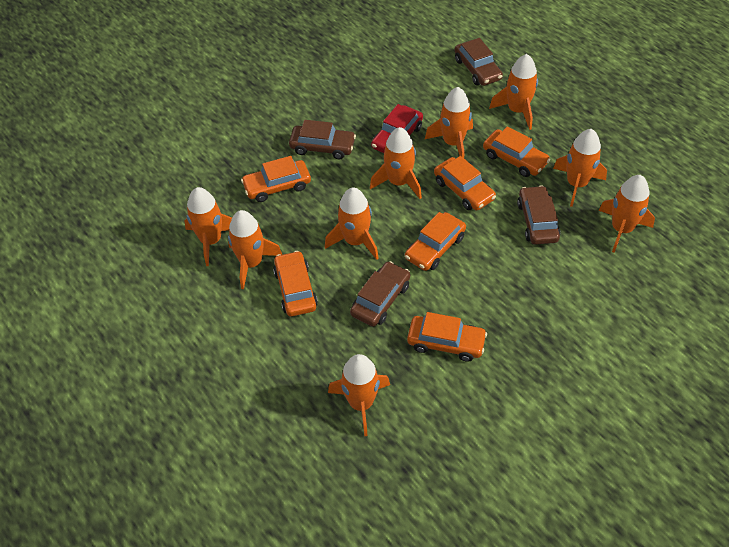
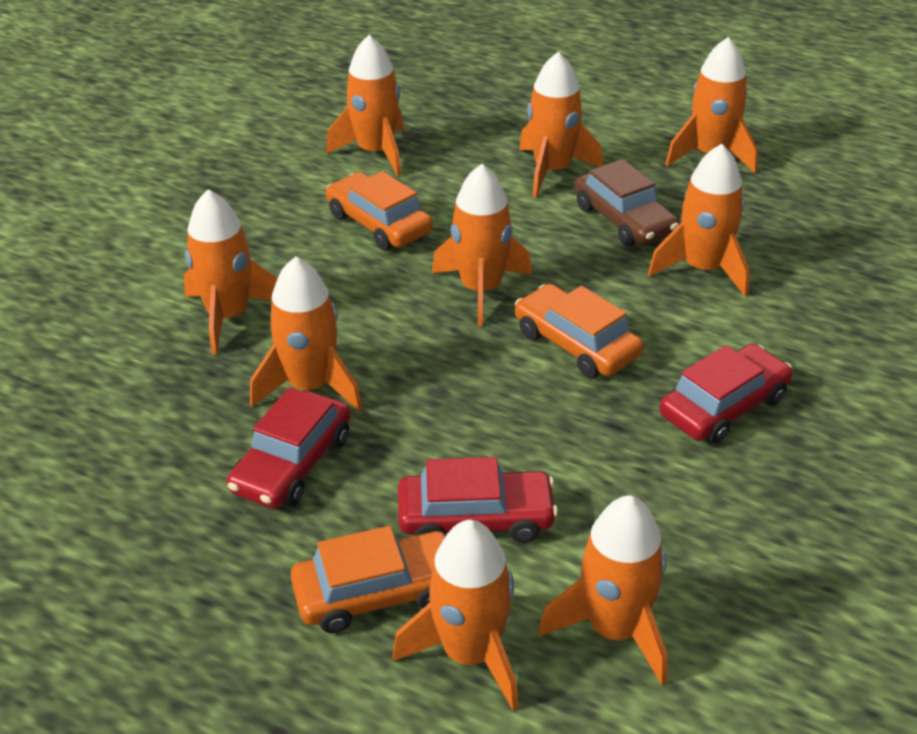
brown car: 4 -> 1
orange car: 6 -> 3
red car: 1 -> 3

